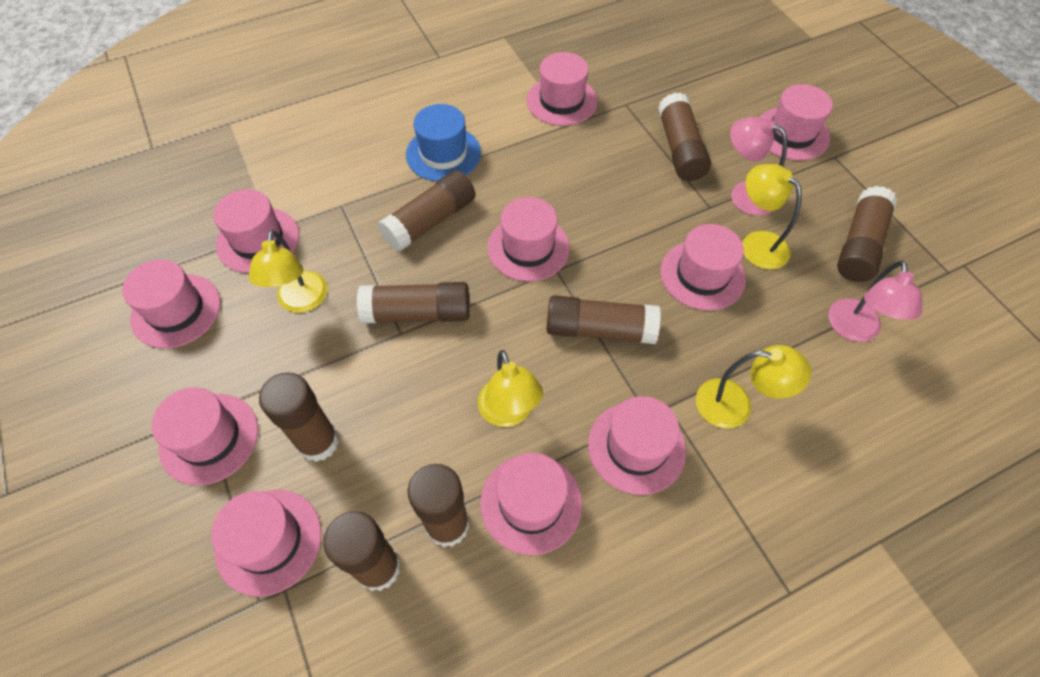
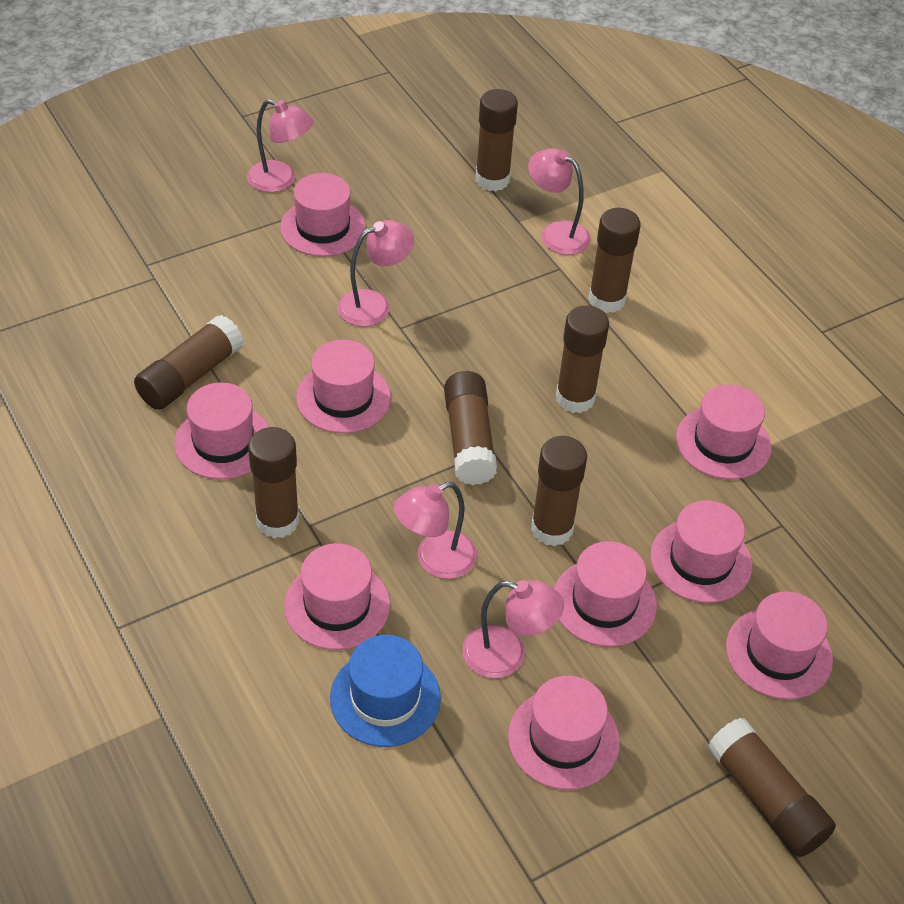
pink hat: 10 -> 9
pink lamp: 2 -> 5
yellow lamp: 4 -> 0

